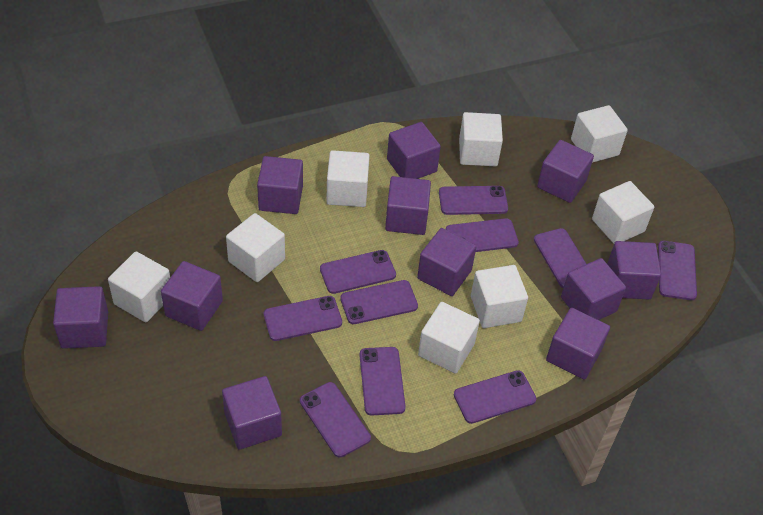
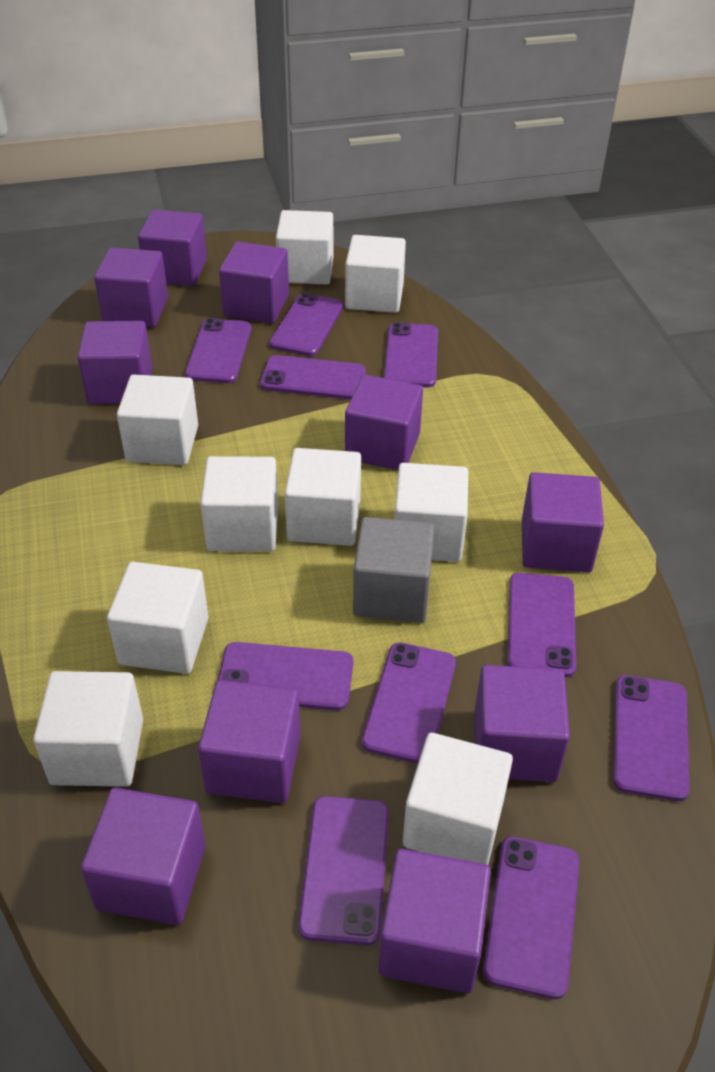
grey cube: 0 -> 1
purple cube: 11 -> 10
white cube: 8 -> 9

